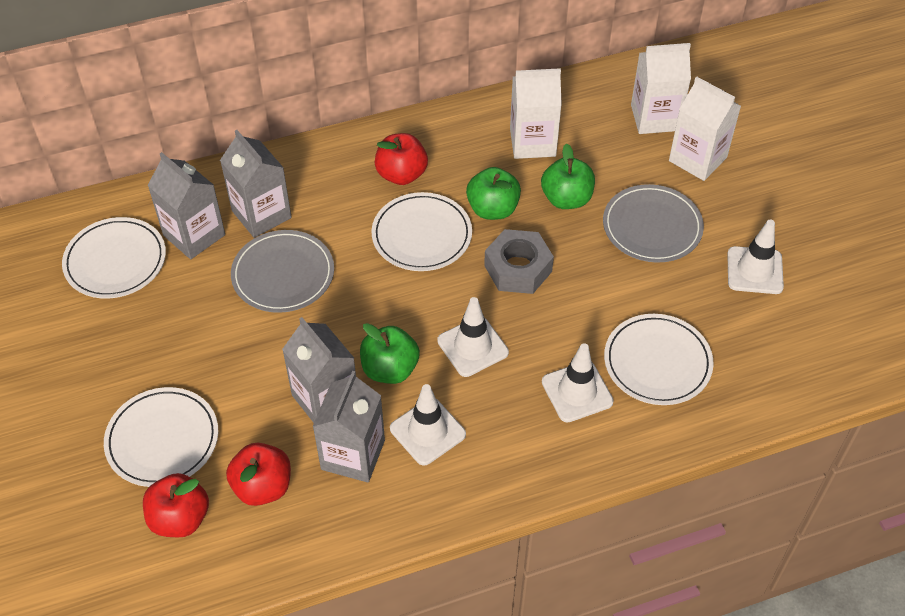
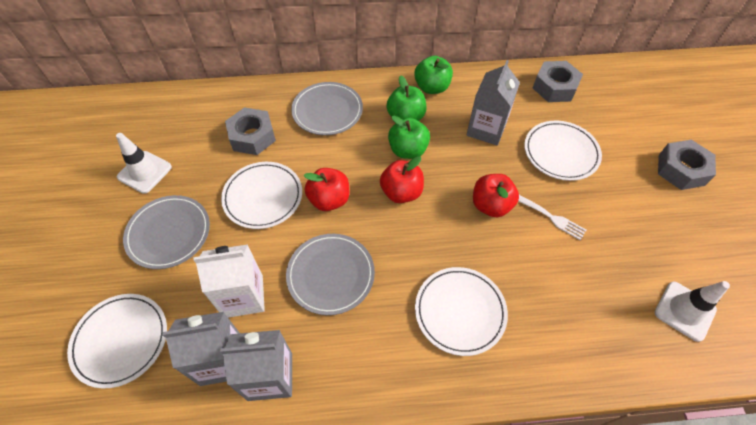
grey carton: 4 -> 3
grey nut: 1 -> 3
grey plate: 2 -> 3
white carton: 3 -> 1
white fork: 0 -> 1
white traffic cone: 4 -> 2

